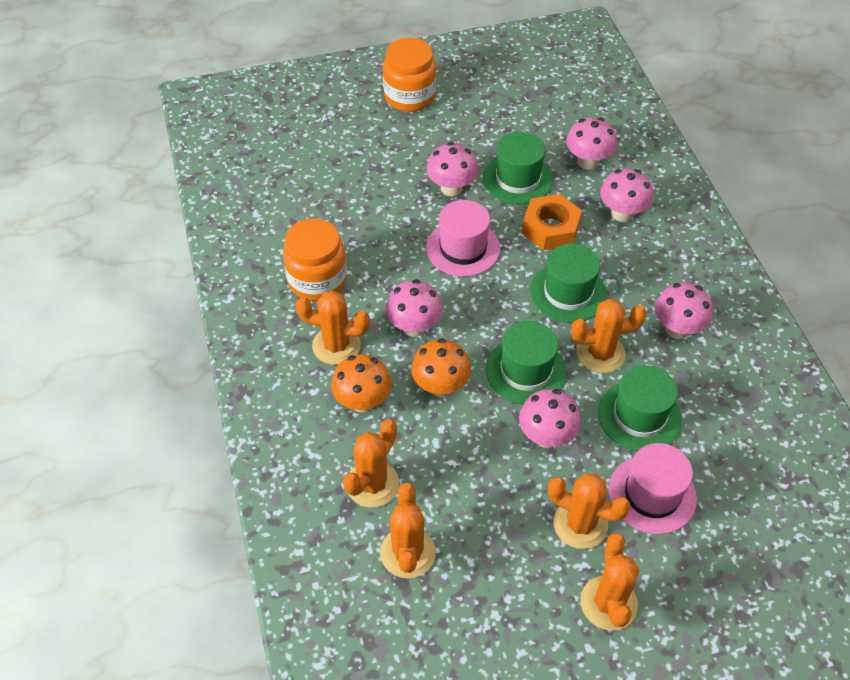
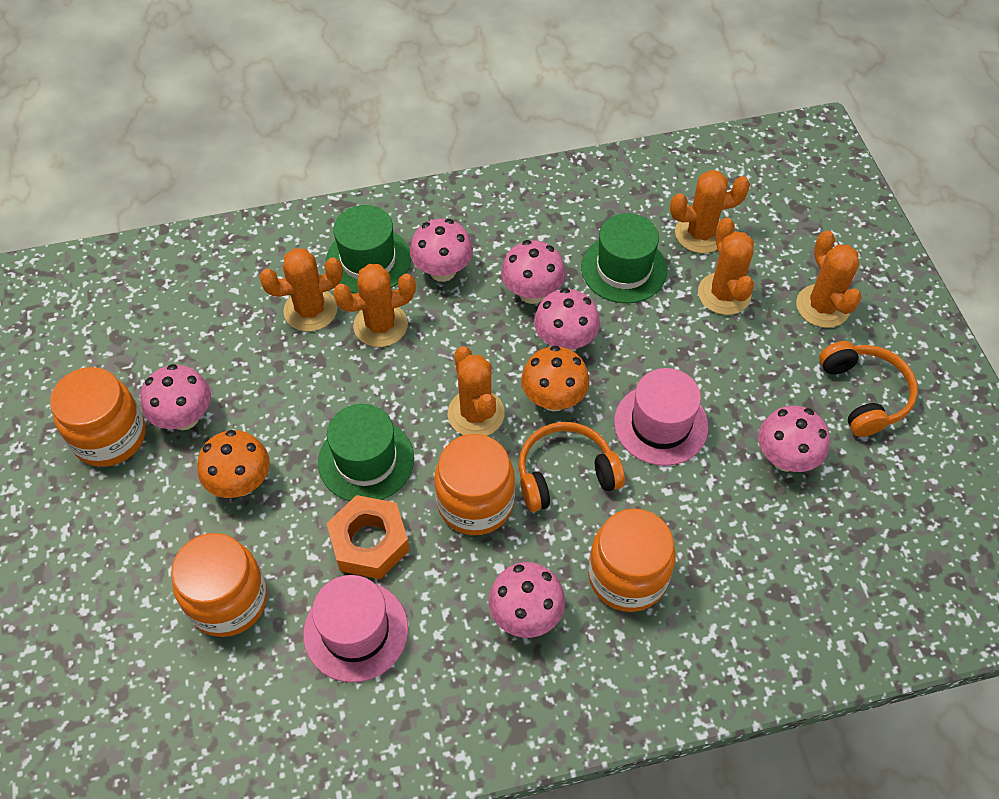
green hat: 4 -> 3
orange headphones: 0 -> 2
orange jar: 2 -> 4

